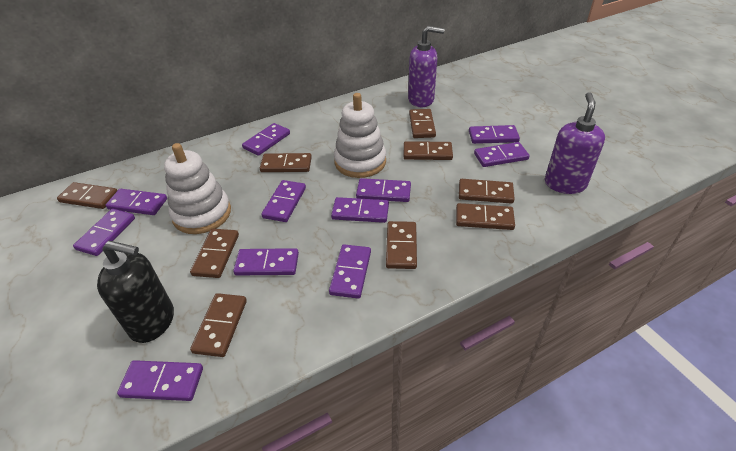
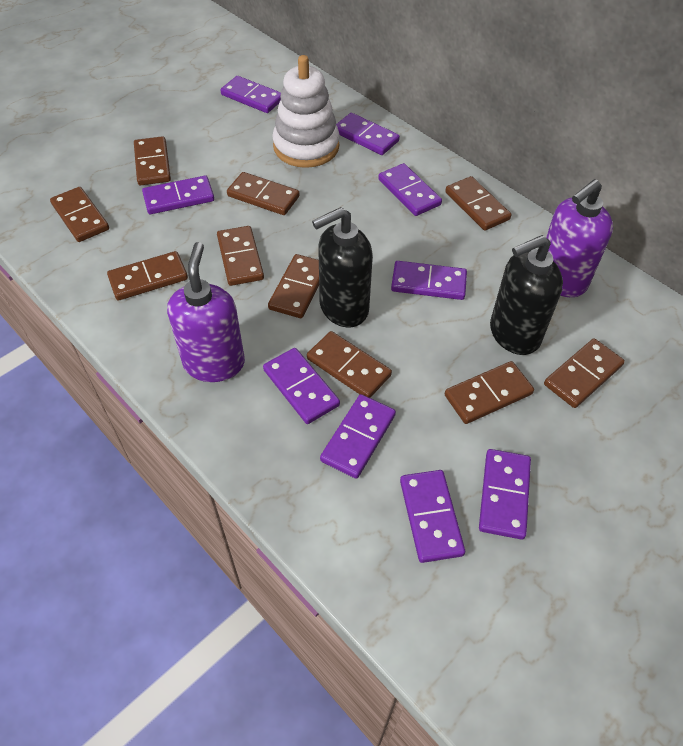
black soap dispenser: 1 -> 2
brown domino: 9 -> 10
purple domino: 11 -> 9
white stacking toy: 2 -> 1

